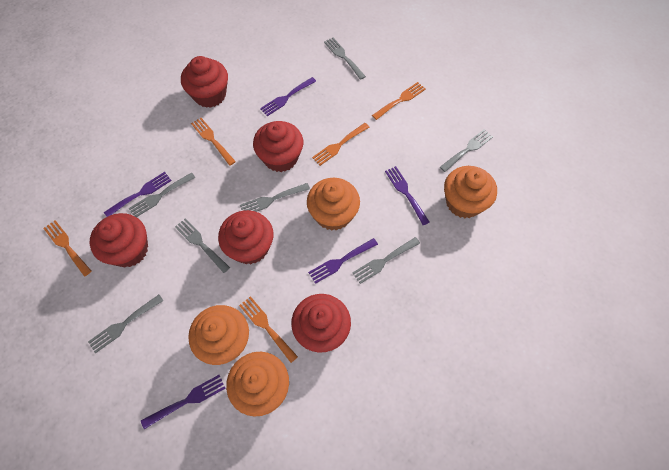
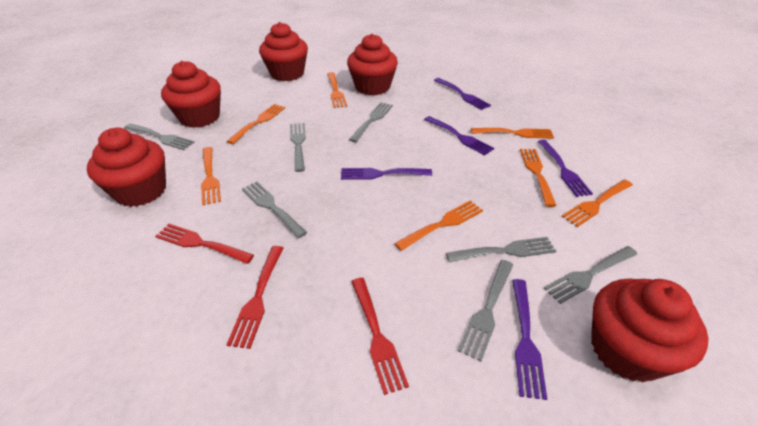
orange cupcake: 4 -> 0
orange fork: 5 -> 7
red fork: 0 -> 3

